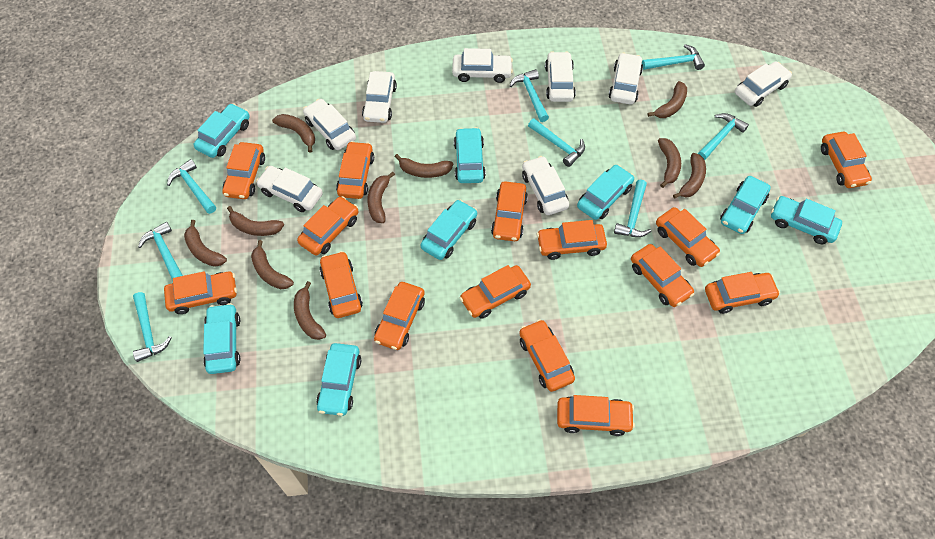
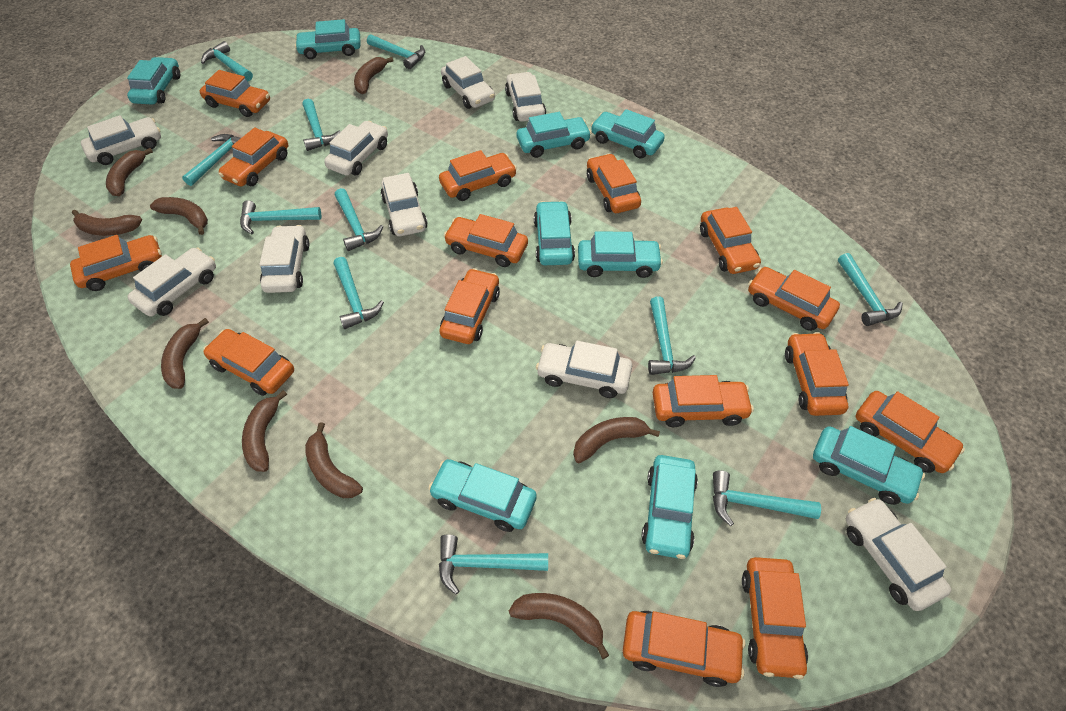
brown banana: 10 -> 9
turquoise car: 8 -> 9
turquoise hammer: 8 -> 11
white car: 8 -> 9

